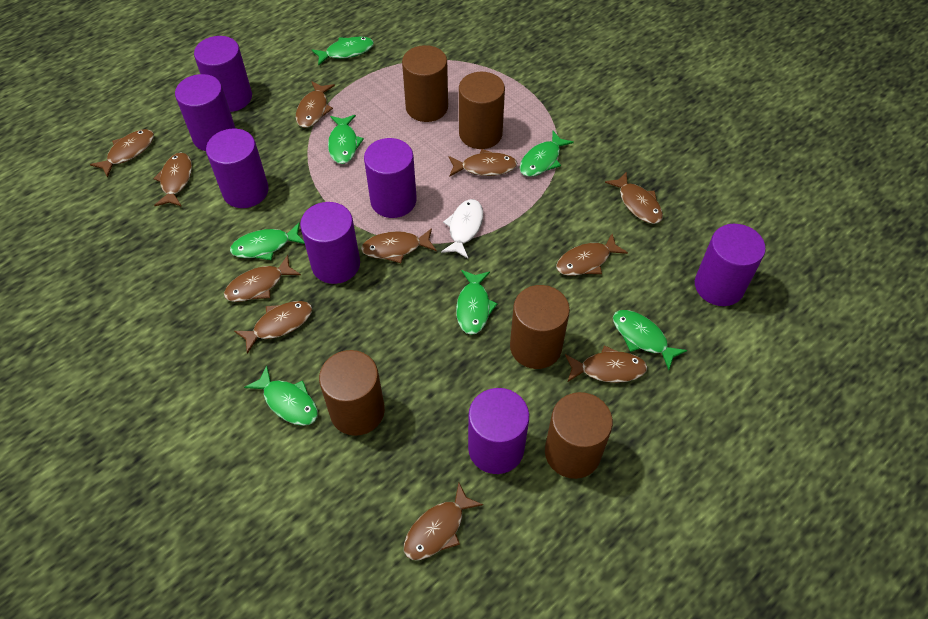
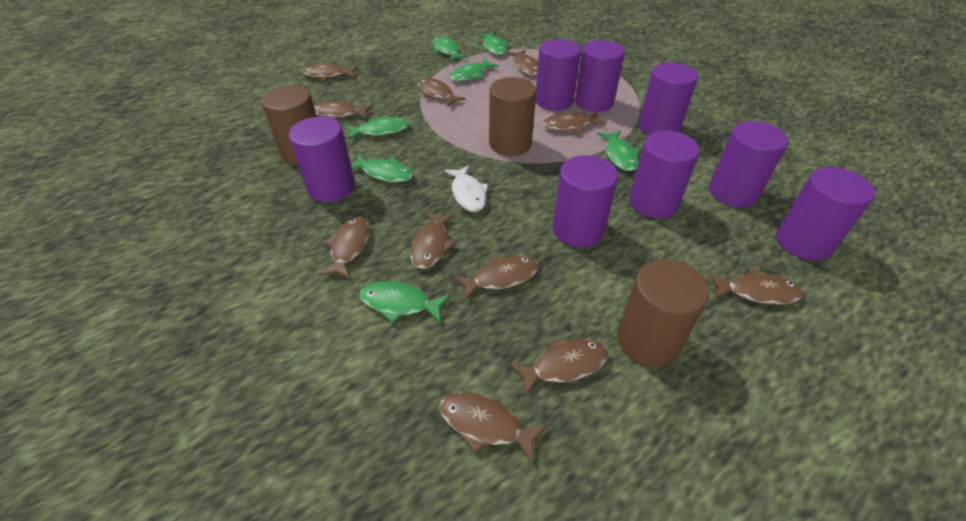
brown cylinder: 5 -> 3
purple cylinder: 7 -> 8

